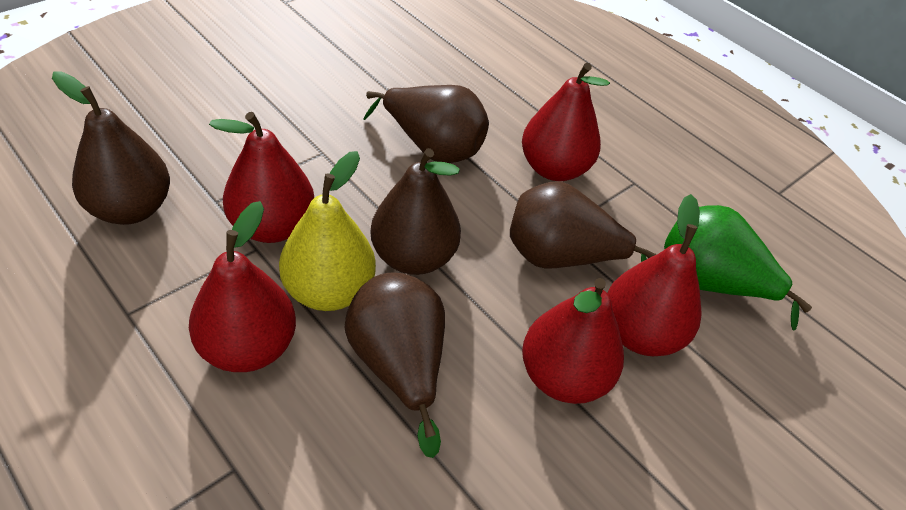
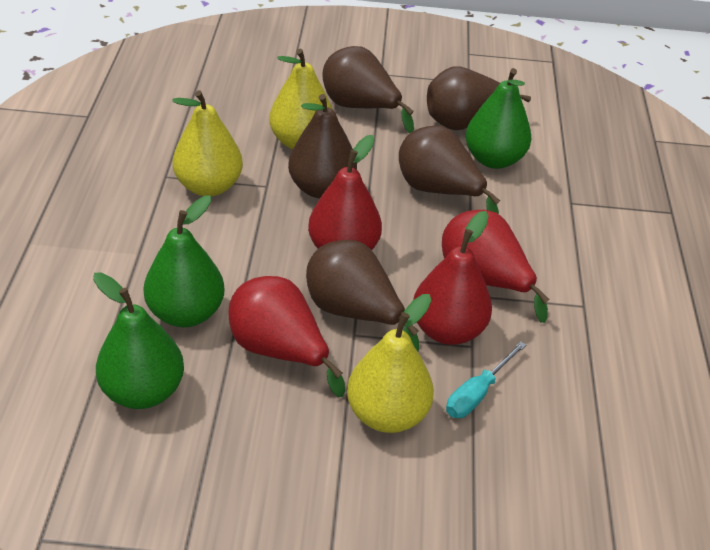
green pear: 1 -> 3
red pear: 5 -> 4
turquoise screwdriver: 0 -> 1
yellow pear: 1 -> 3

